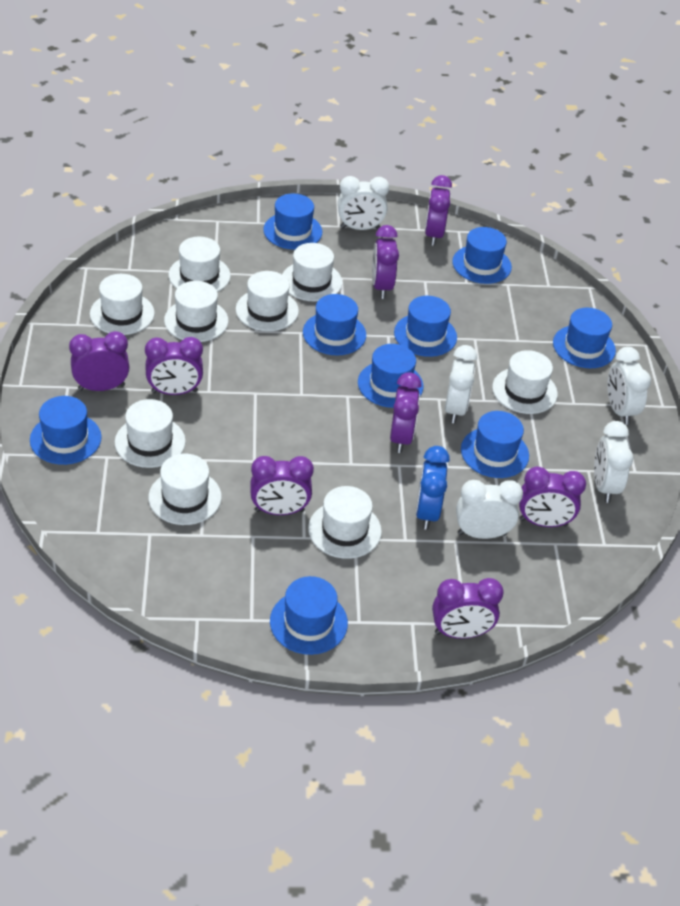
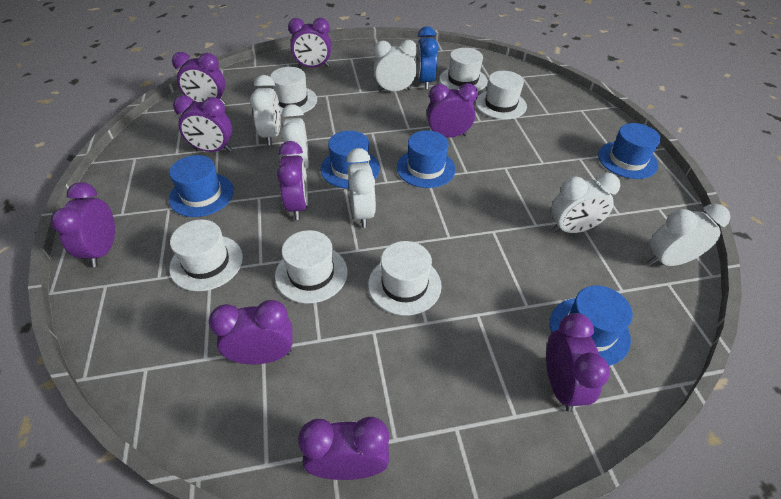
blue hat: 9 -> 5
purple clock: 8 -> 9
white clock: 5 -> 6
white hat: 9 -> 6

